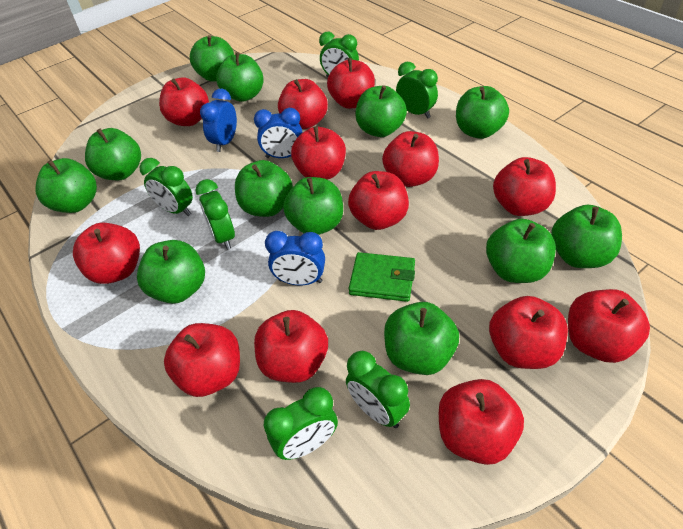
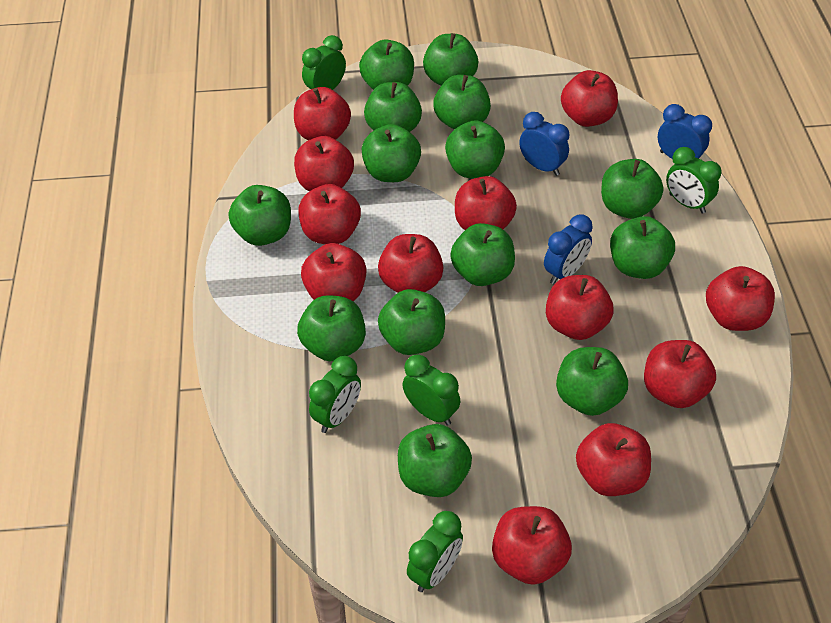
green apple: 12 -> 14
green clock: 6 -> 5
green wallet: 1 -> 0
red apple: 13 -> 12

